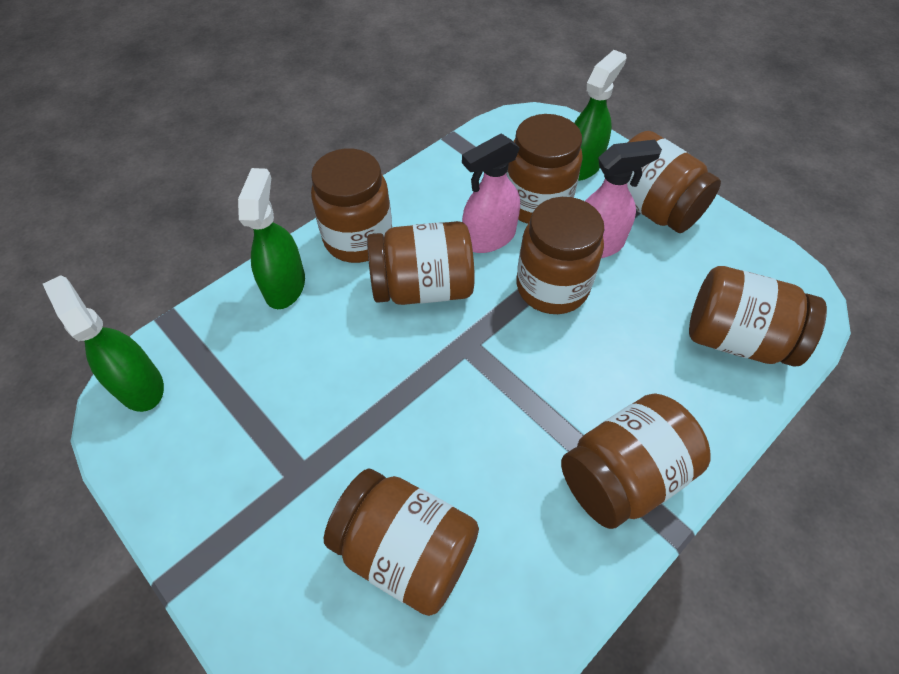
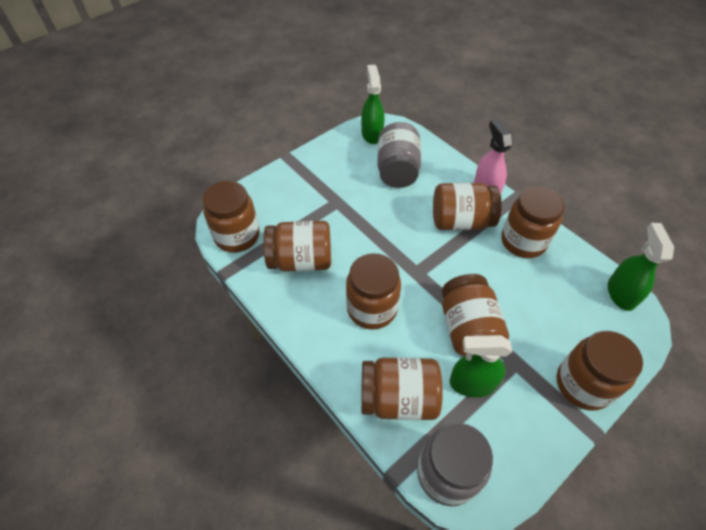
grey jar: 0 -> 2
pink spray bottle: 2 -> 1

